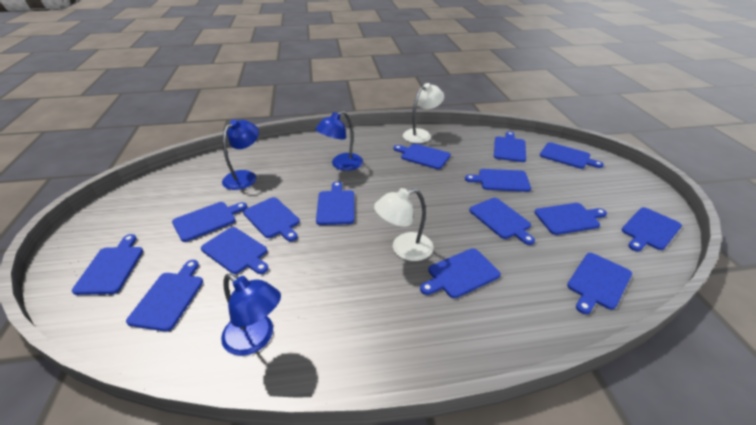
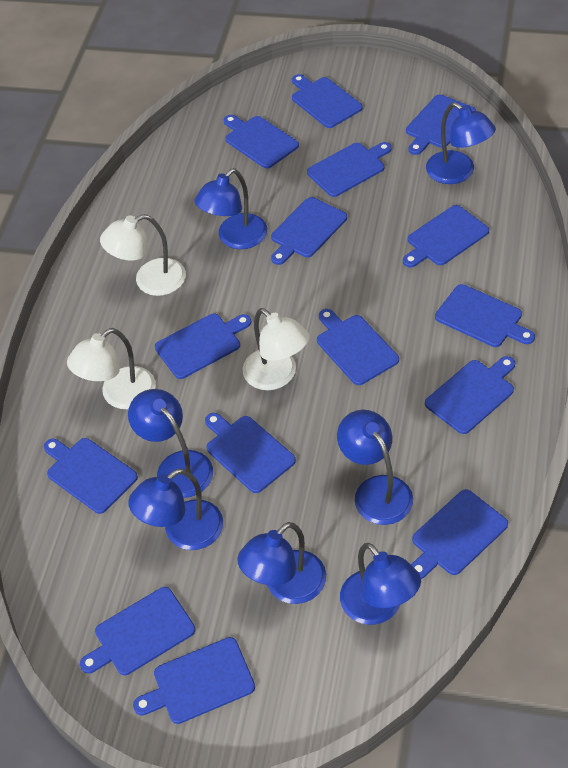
blue lamp: 3 -> 7
white lamp: 2 -> 3

